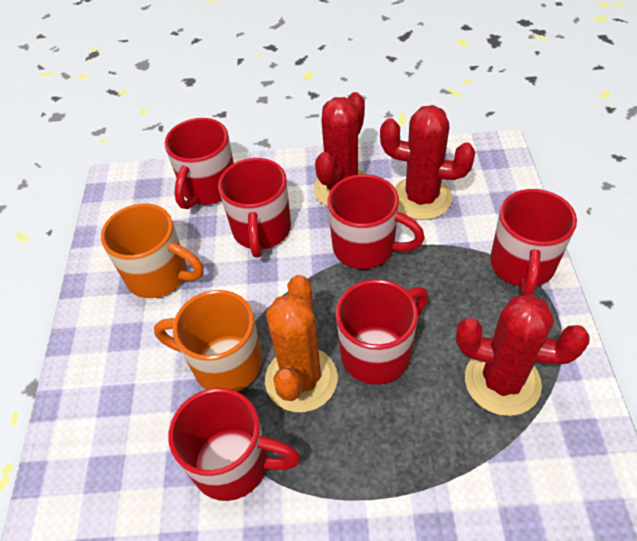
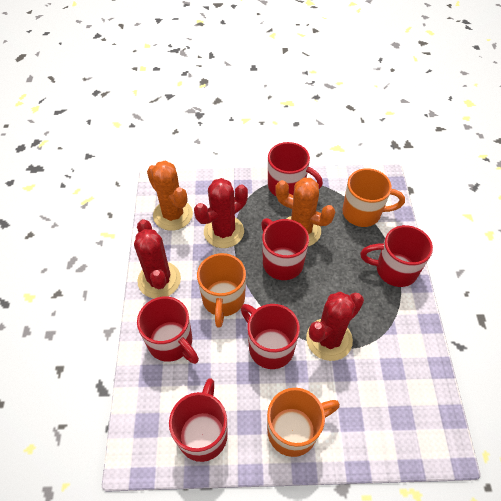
orange cactus: 1 -> 2
orange mug: 2 -> 3

